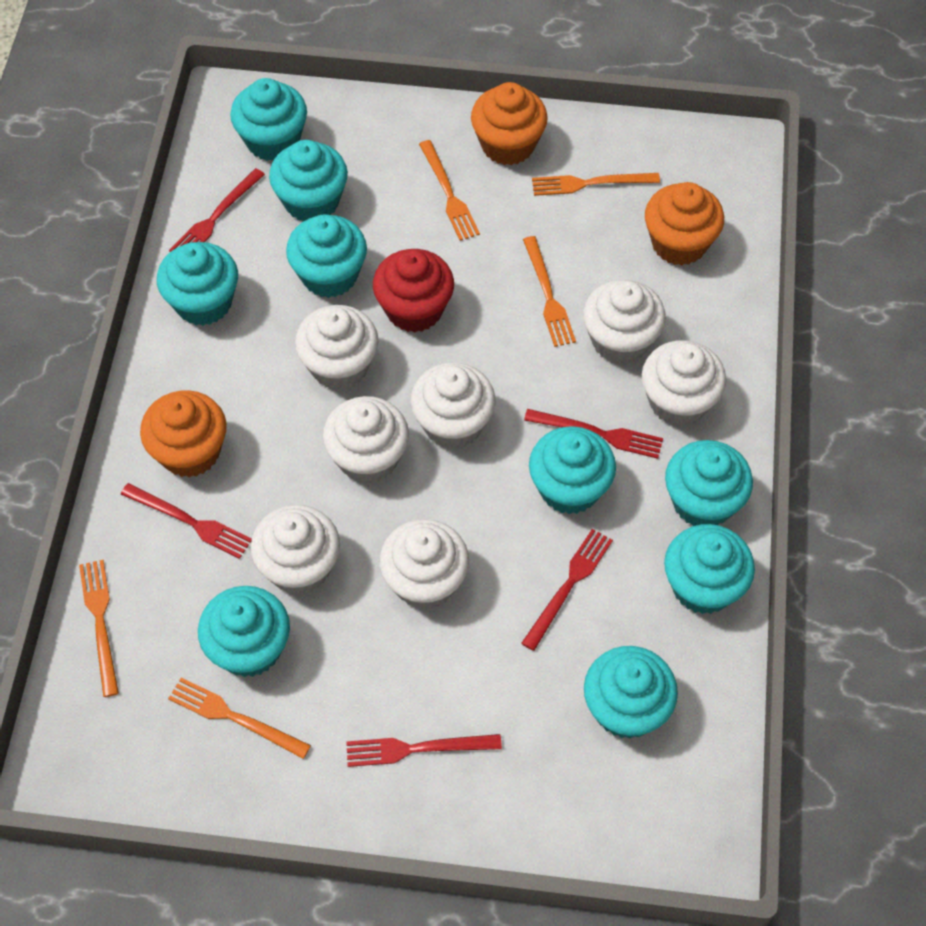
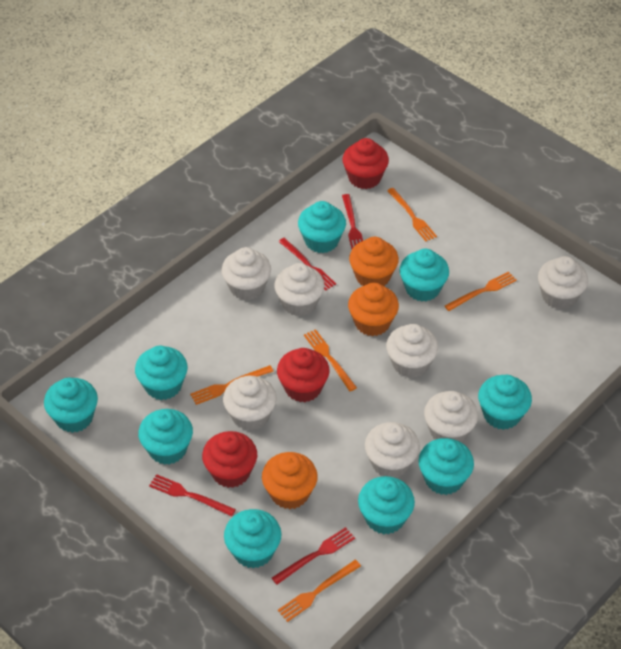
red cupcake: 1 -> 3
red fork: 5 -> 4

